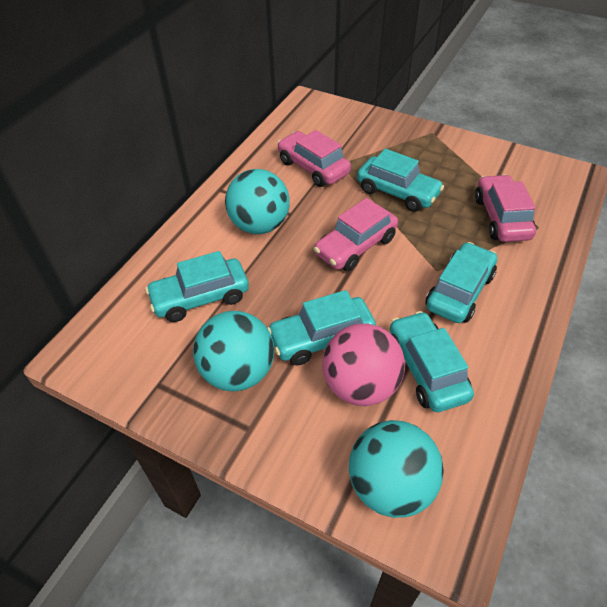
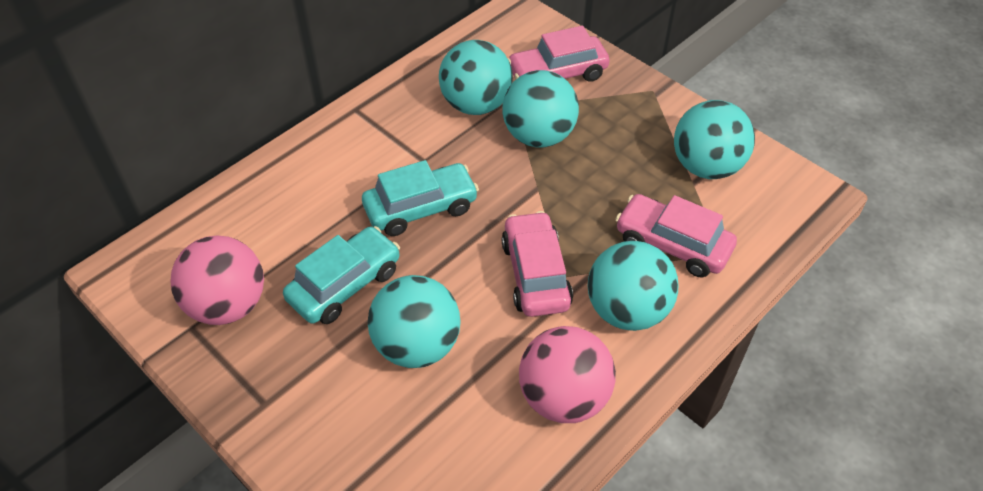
pink ball: 1 -> 2
turquoise ball: 3 -> 5
turquoise car: 5 -> 2

